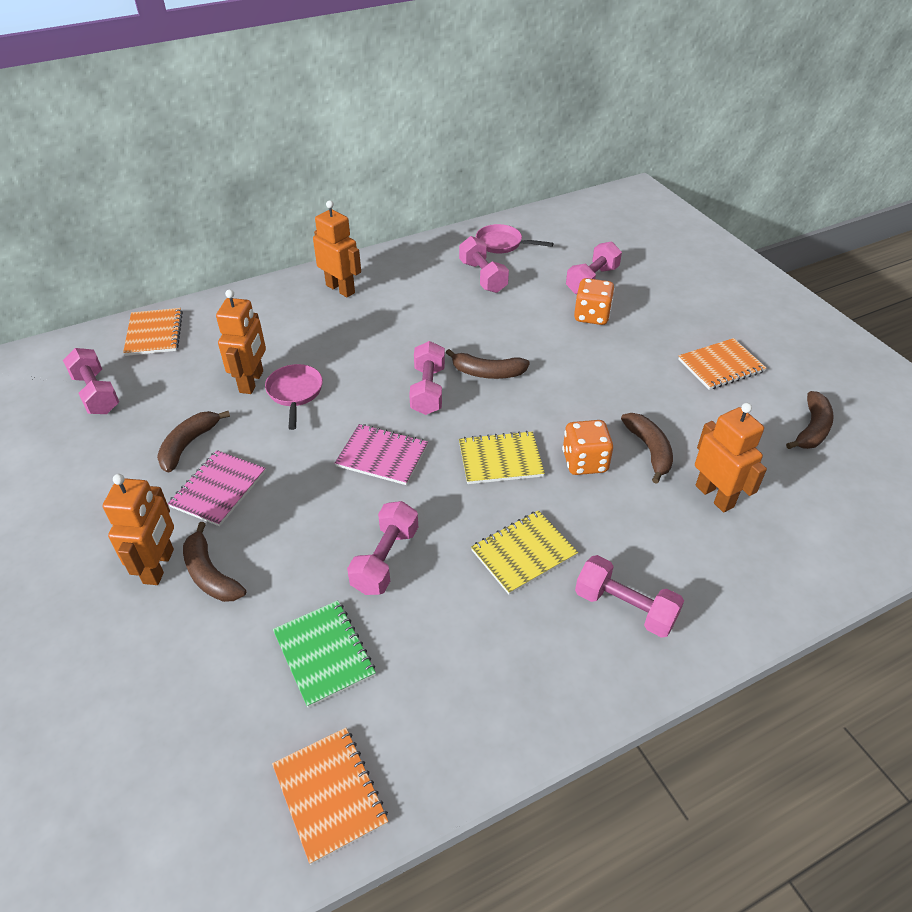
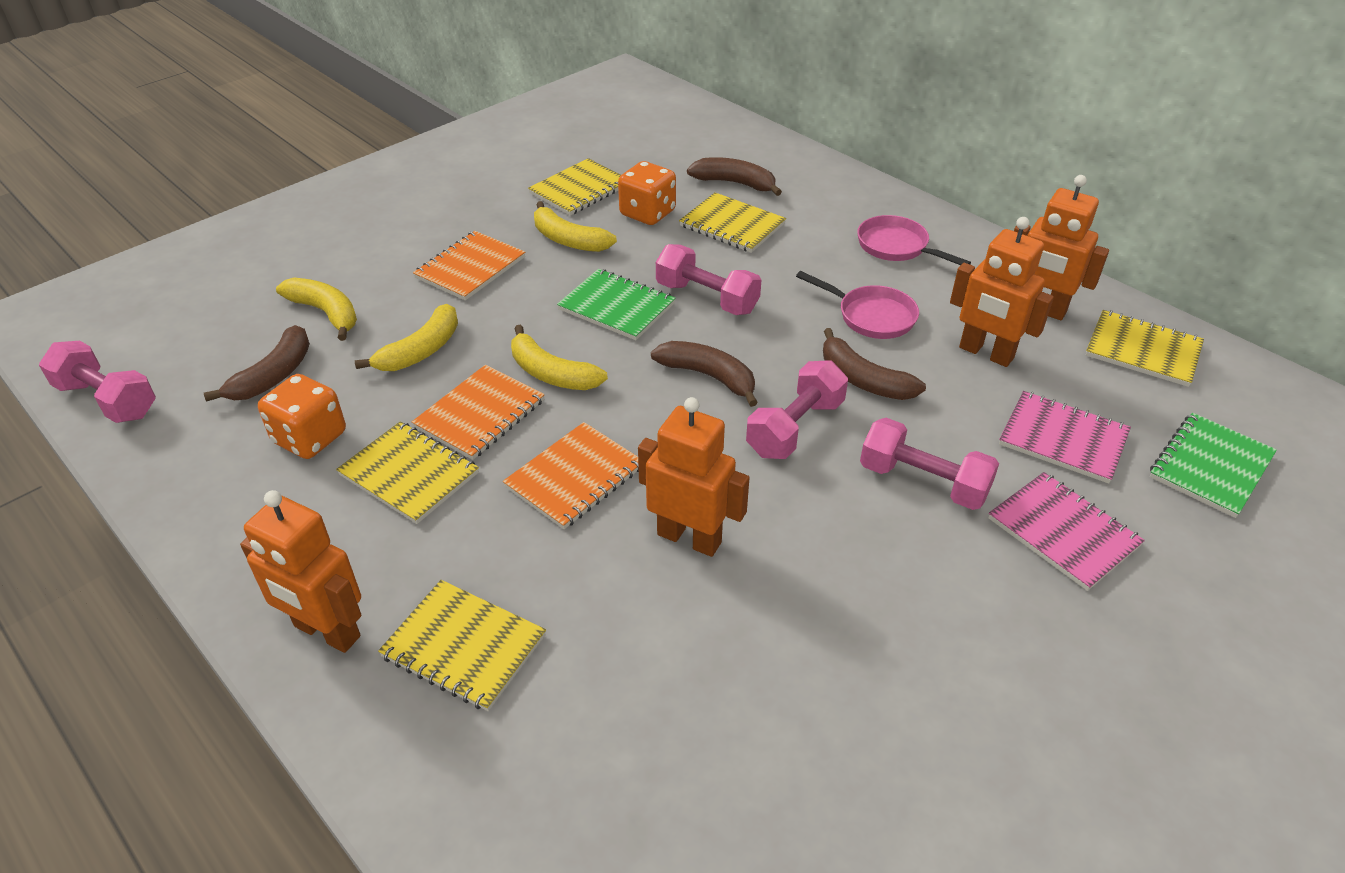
brown banana: 5 -> 4
green notebook: 1 -> 2
pink dumbbell: 6 -> 4
yellow banana: 0 -> 4
yellow notebook: 2 -> 5

